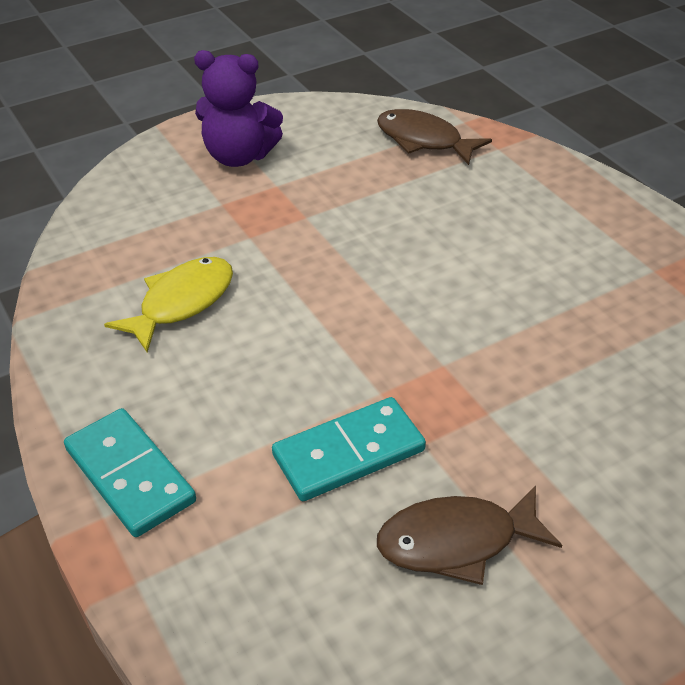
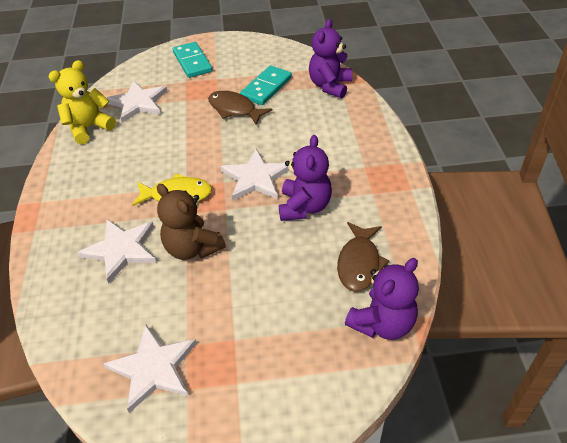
brown teddy bear: 0 -> 1
purple teddy bear: 1 -> 3
white star: 0 -> 4
yellow teddy bear: 0 -> 1

